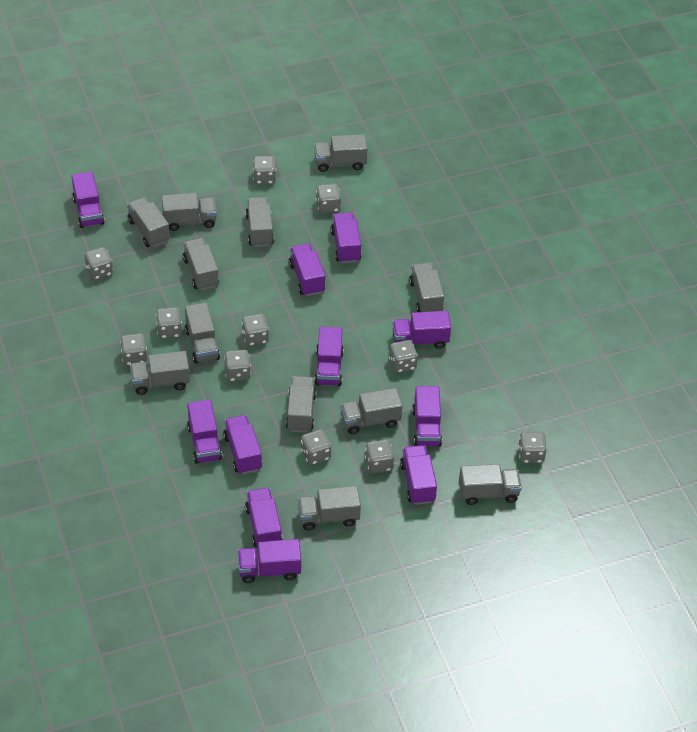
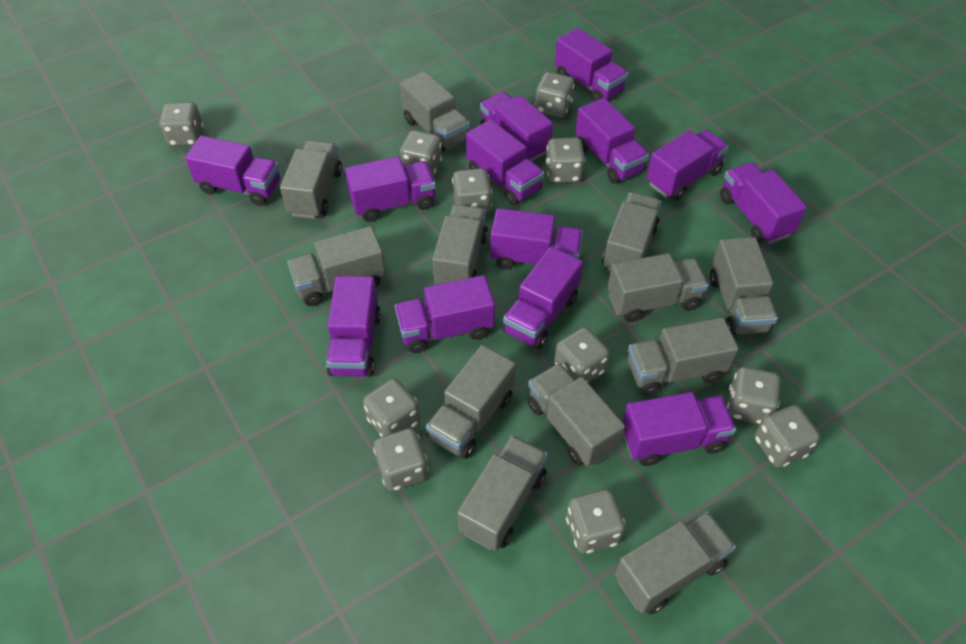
purple truck: 11 -> 13

